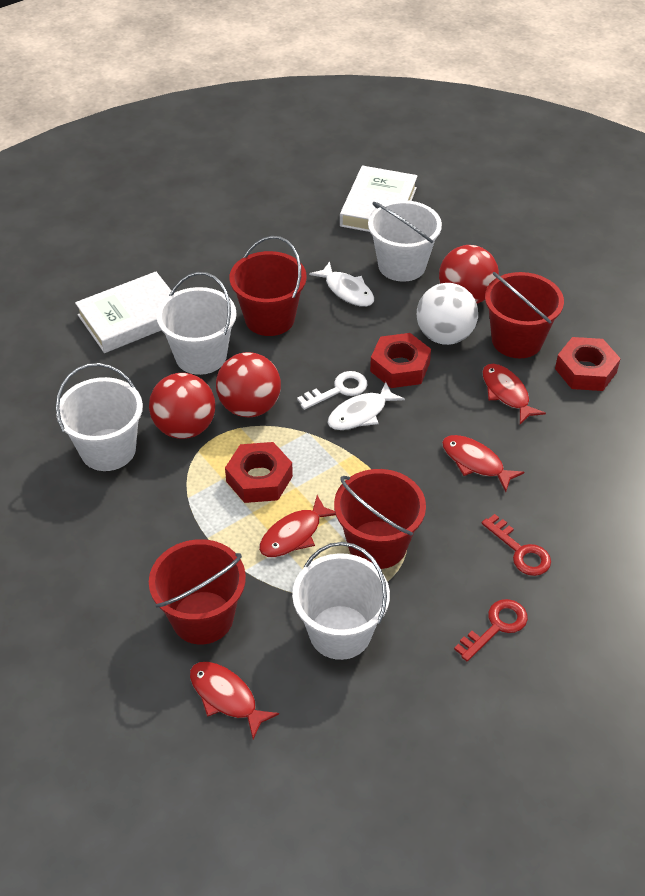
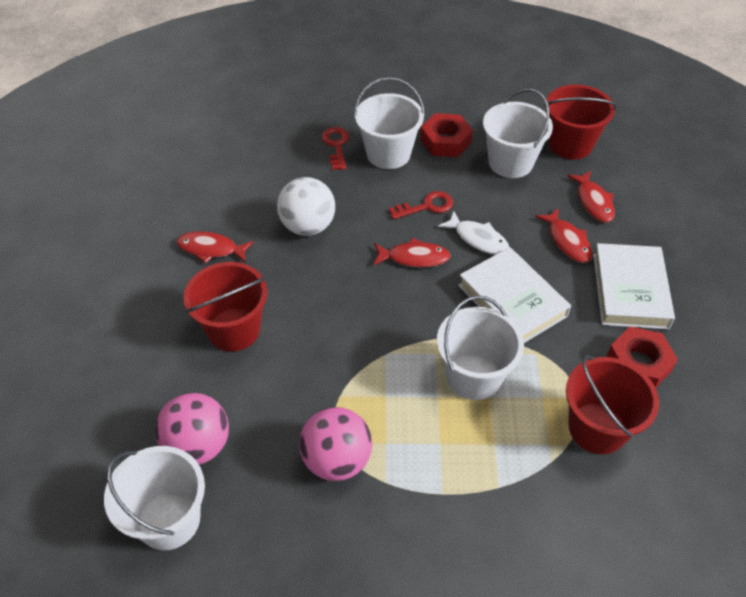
pink ball: 0 -> 2
red ball: 3 -> 0
red bucket: 4 -> 3
red nut: 3 -> 2
white fish: 2 -> 1
white key: 1 -> 0

